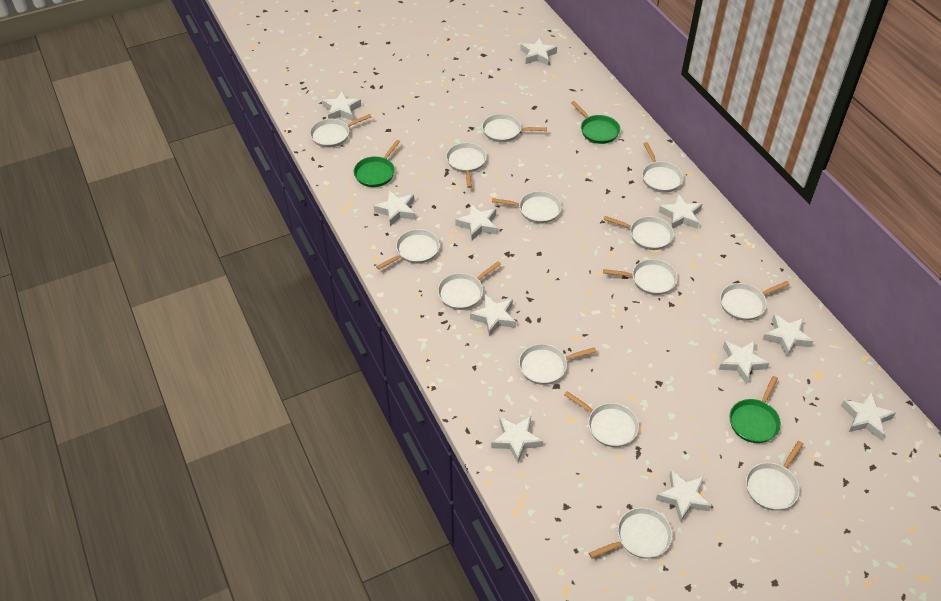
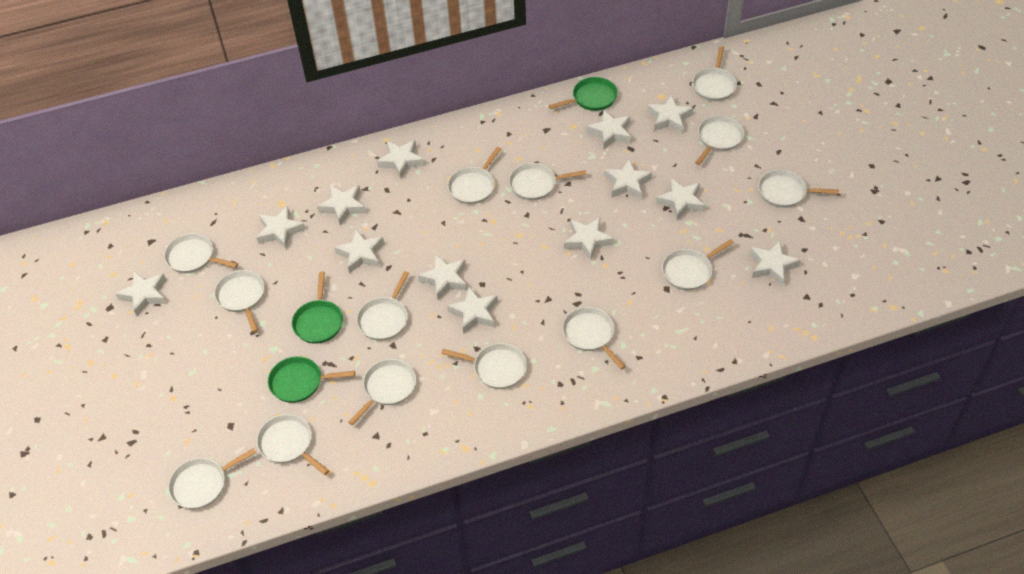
white star: 11 -> 13

